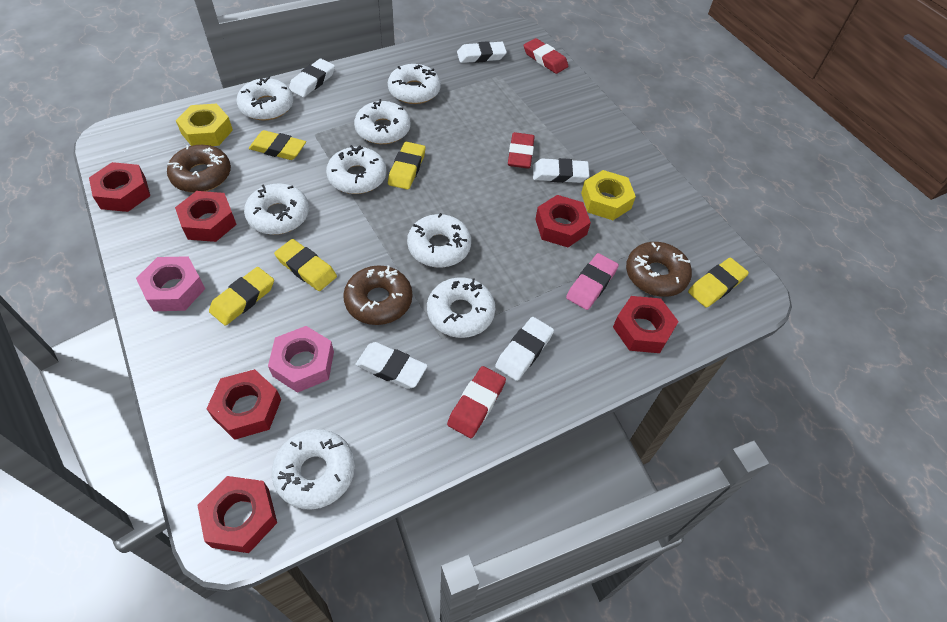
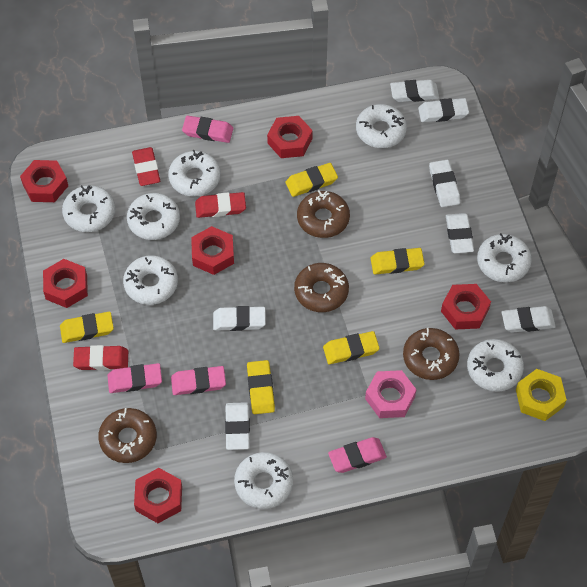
brown donut: 3 -> 4
pink eraser: 1 -> 4
pink nut: 2 -> 1
white eraser: 5 -> 7
yellow nut: 2 -> 1

